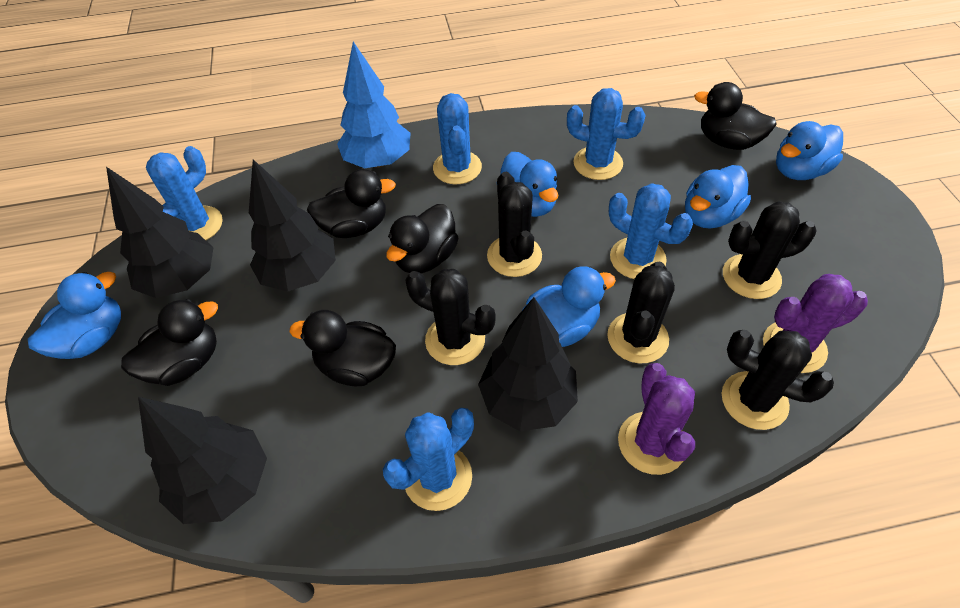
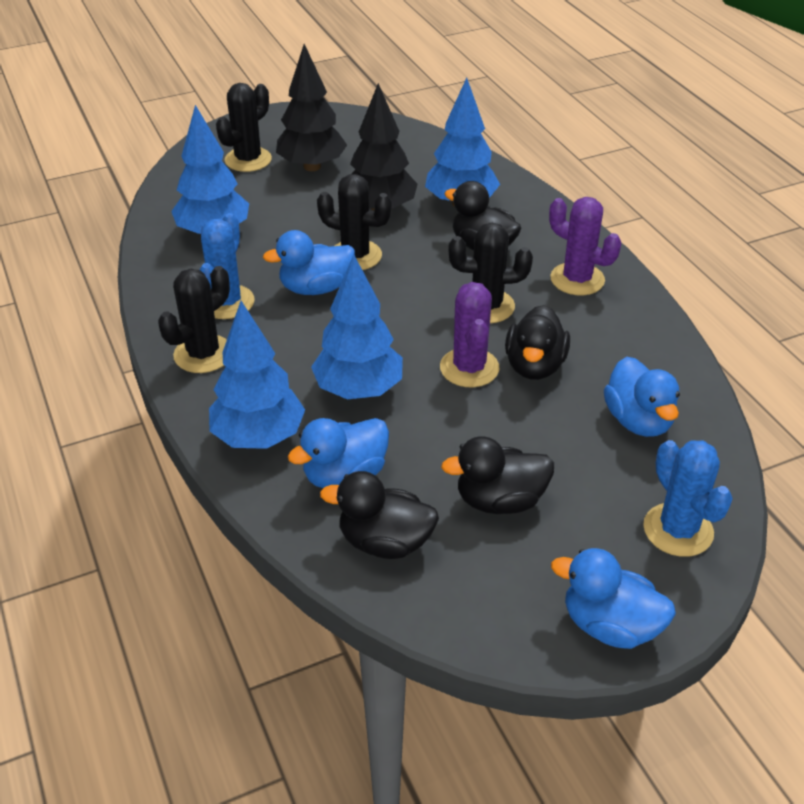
black cactus: 5 -> 4
black duck: 5 -> 4
black tree: 4 -> 2
blue cactus: 5 -> 2
blue duck: 5 -> 4
blue tree: 1 -> 4

